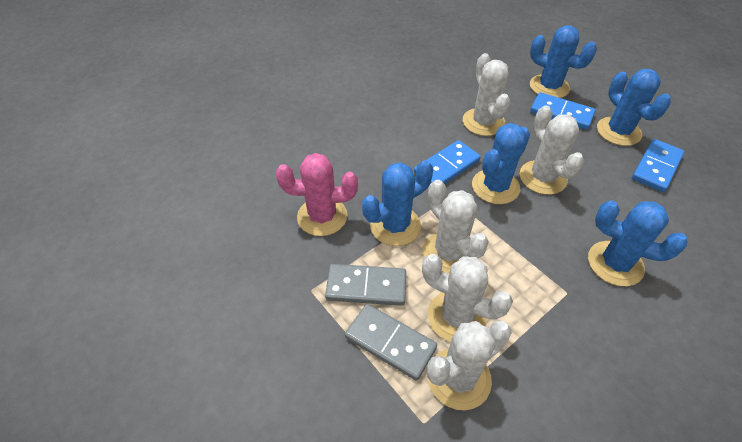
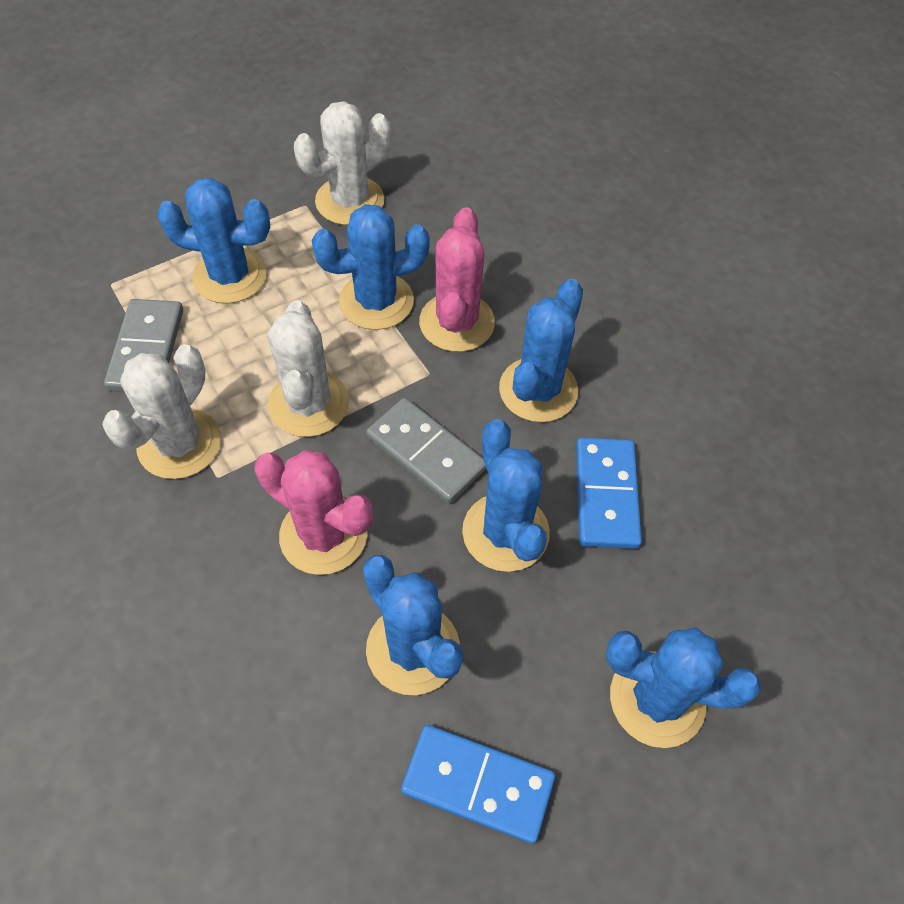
blue cactus: 5 -> 6
blue domino: 3 -> 2
pink cactus: 1 -> 2
white cactus: 5 -> 3

